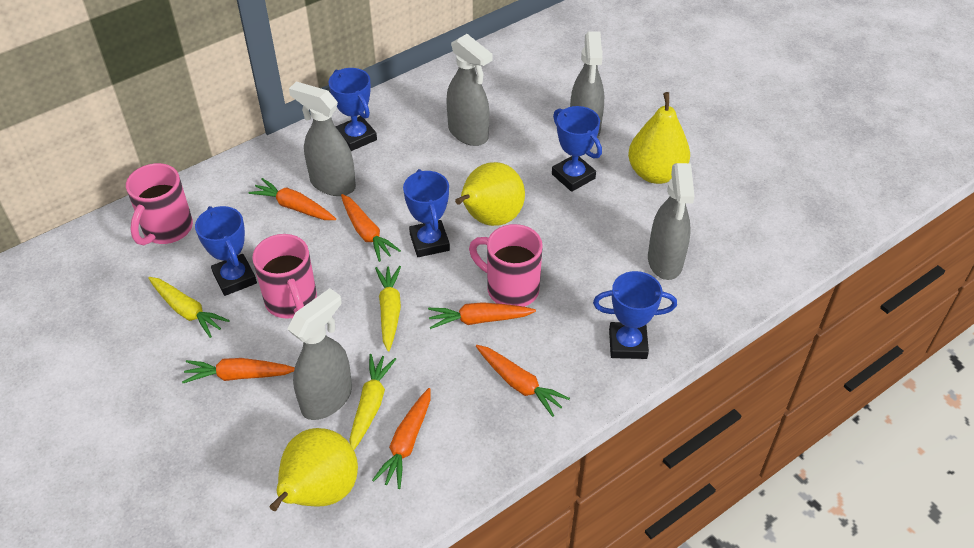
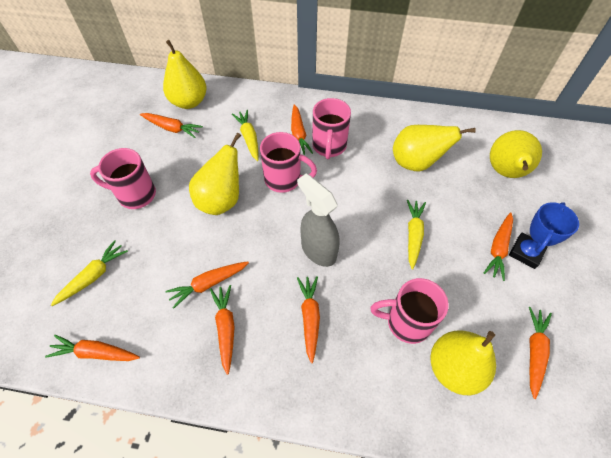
blue trophy: 5 -> 1
grey spray bottle: 5 -> 1
orange carrot: 6 -> 8
pink mug: 3 -> 4
yellow pear: 3 -> 5

